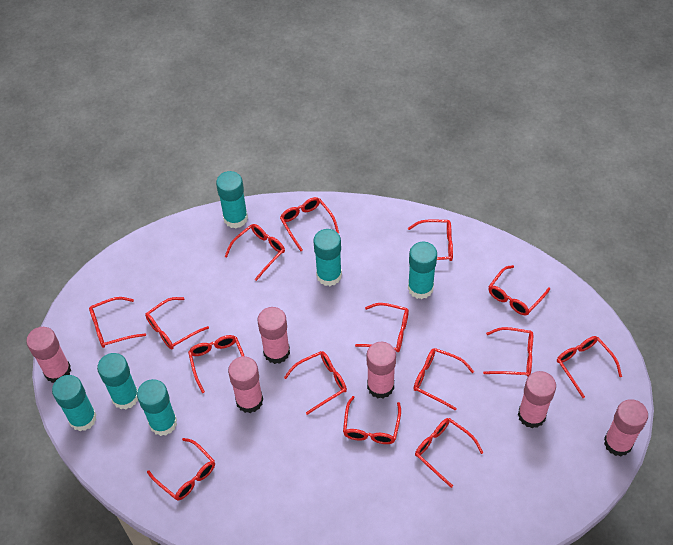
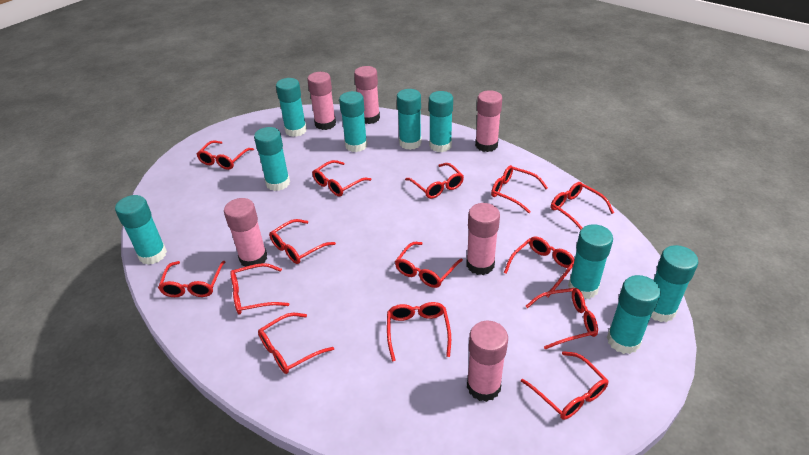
red glasses: 15 -> 14
turquoise glue stick: 6 -> 9

